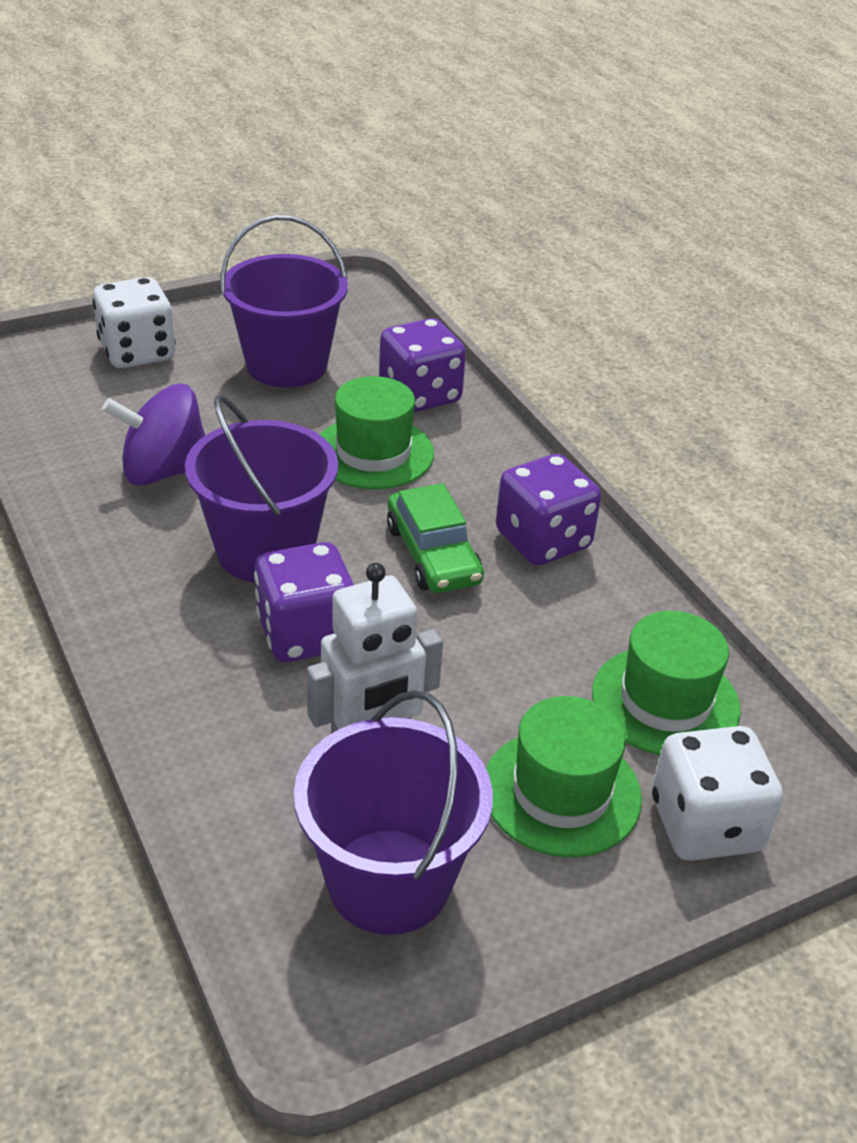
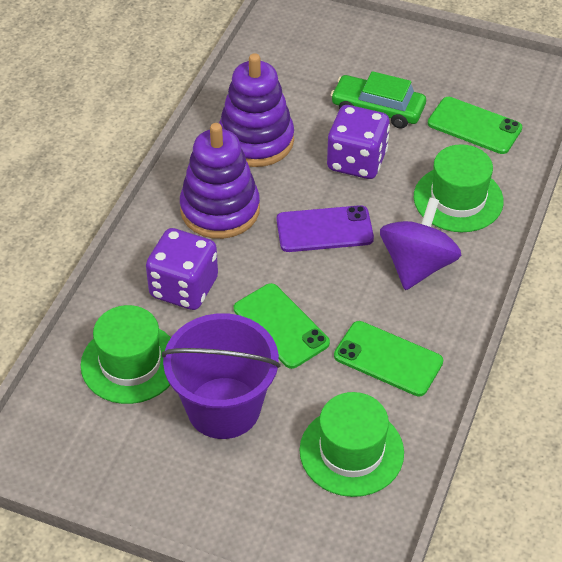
green phone: 0 -> 3
purple bucket: 3 -> 1
purple dice: 3 -> 2
purple phone: 0 -> 1
purple stacking toy: 0 -> 2
white dice: 2 -> 0
white robot: 1 -> 0

